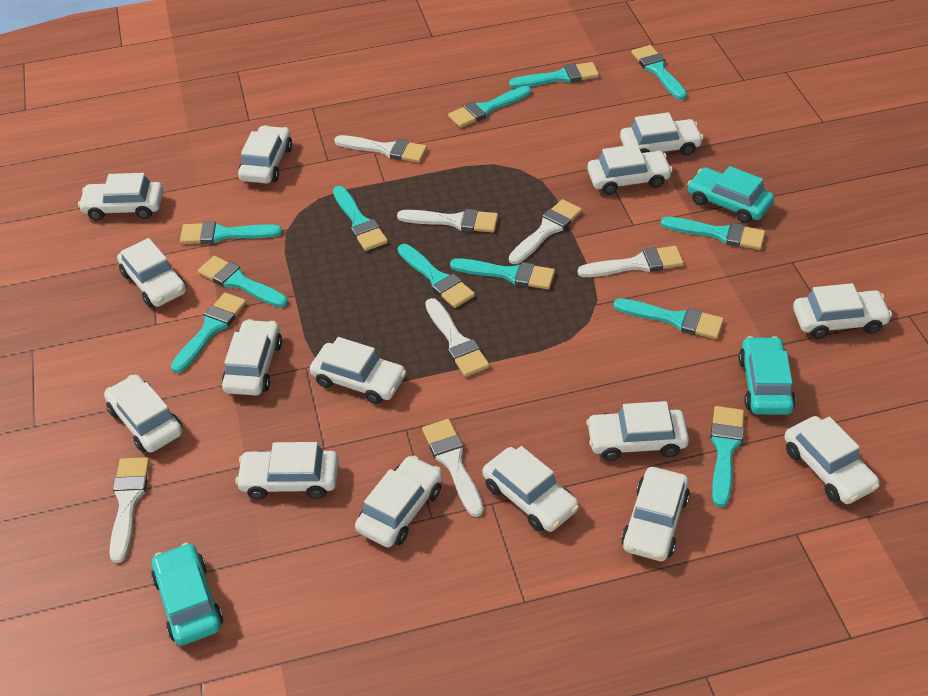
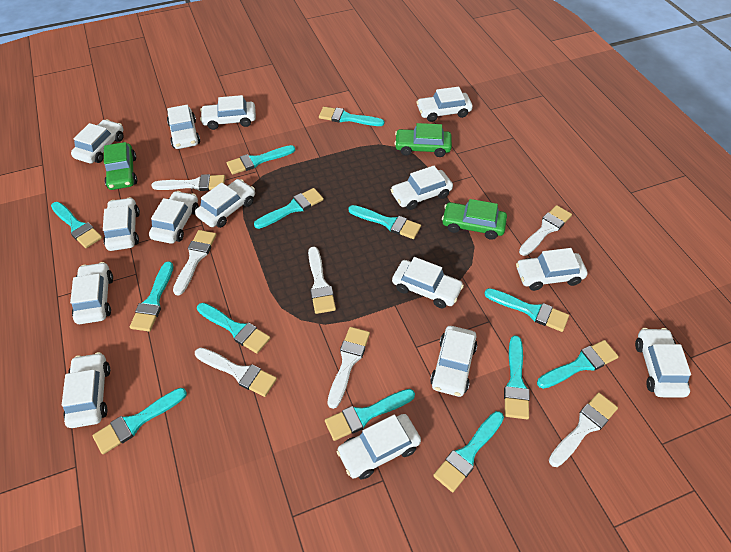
green car: 0 -> 3
turquoise brush: 12 -> 13
turquoise car: 3 -> 0

